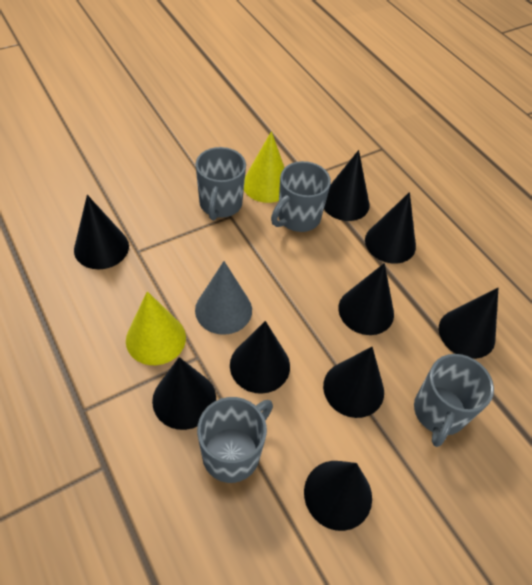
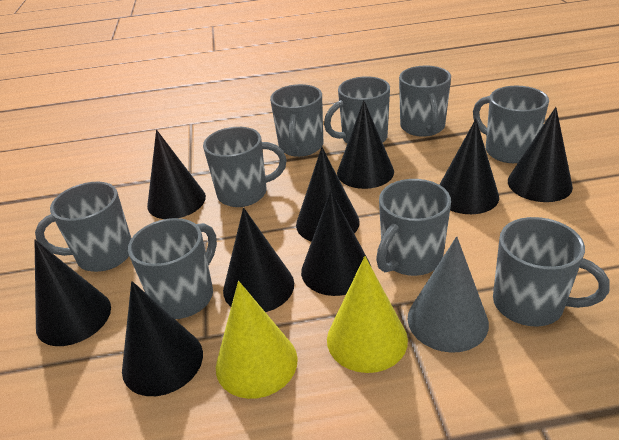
grey mug: 4 -> 9

